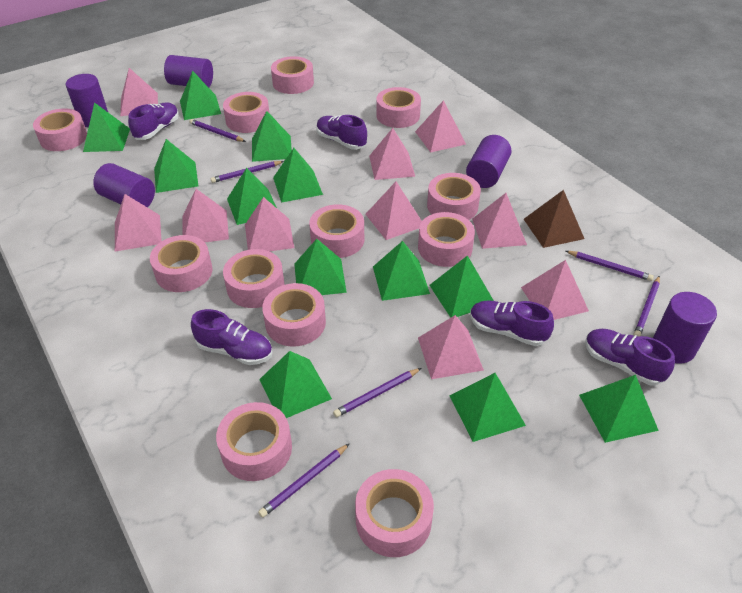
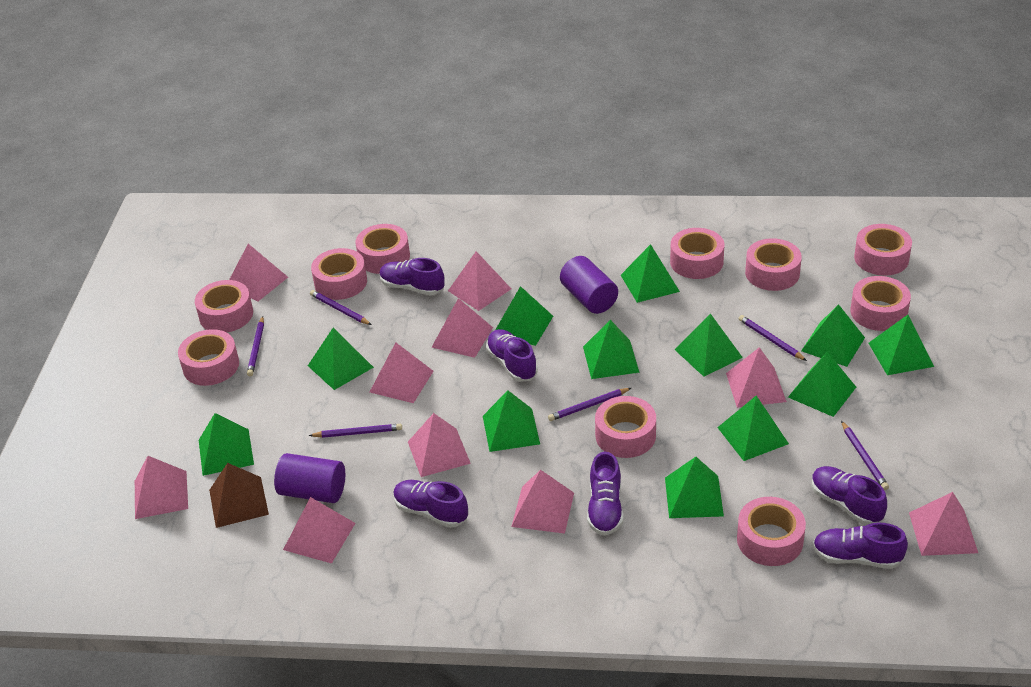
pink tape: 12 -> 10
purple cylinder: 5 -> 2
purple shoe: 5 -> 6

